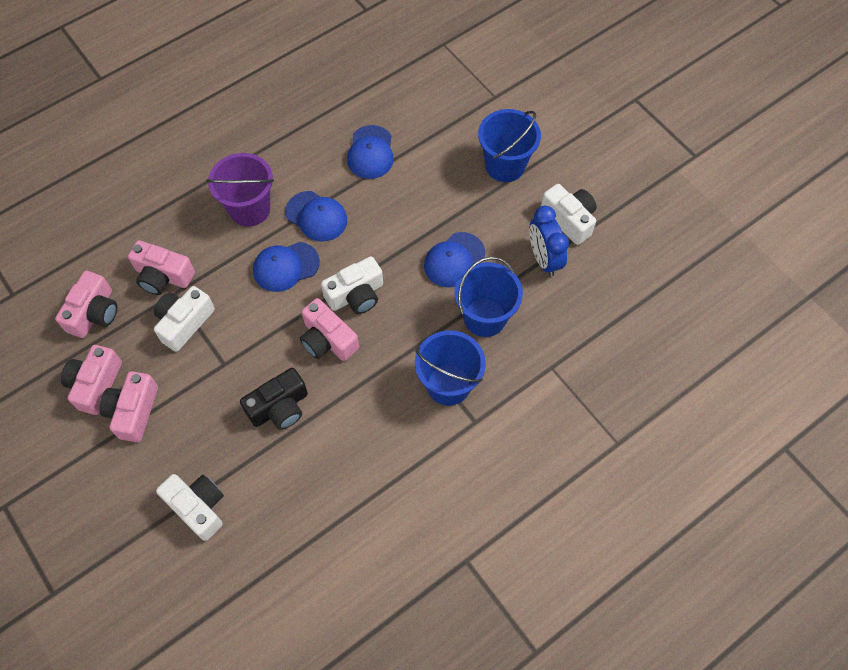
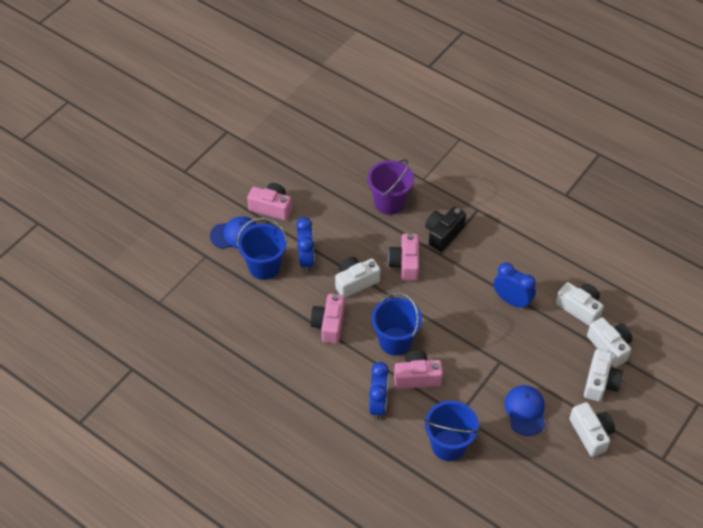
blue cap: 4 -> 2
blue clock: 1 -> 3
pink camera: 5 -> 4
white camera: 4 -> 5

